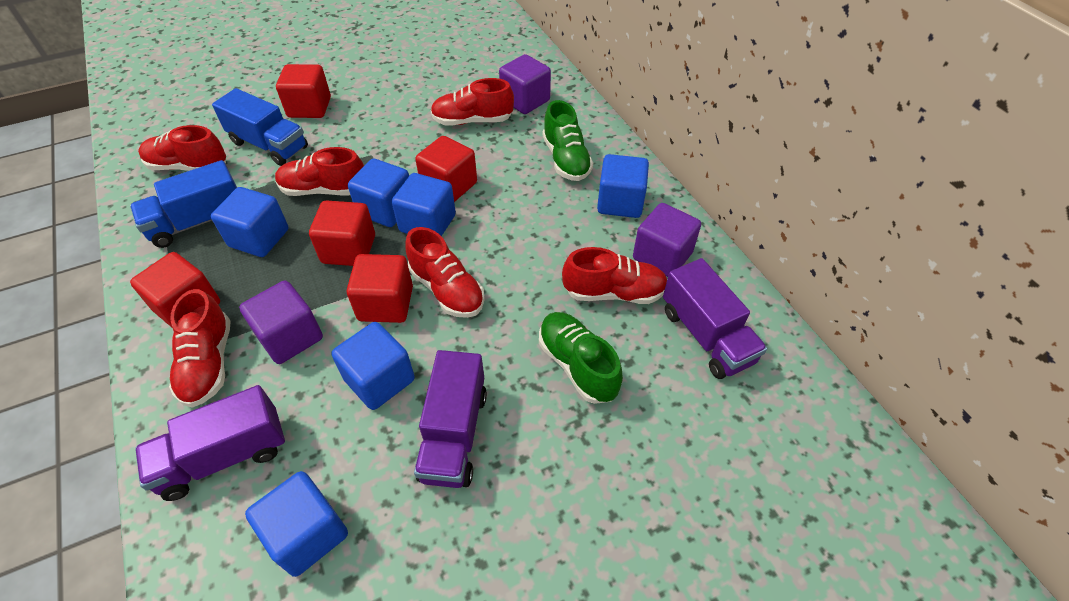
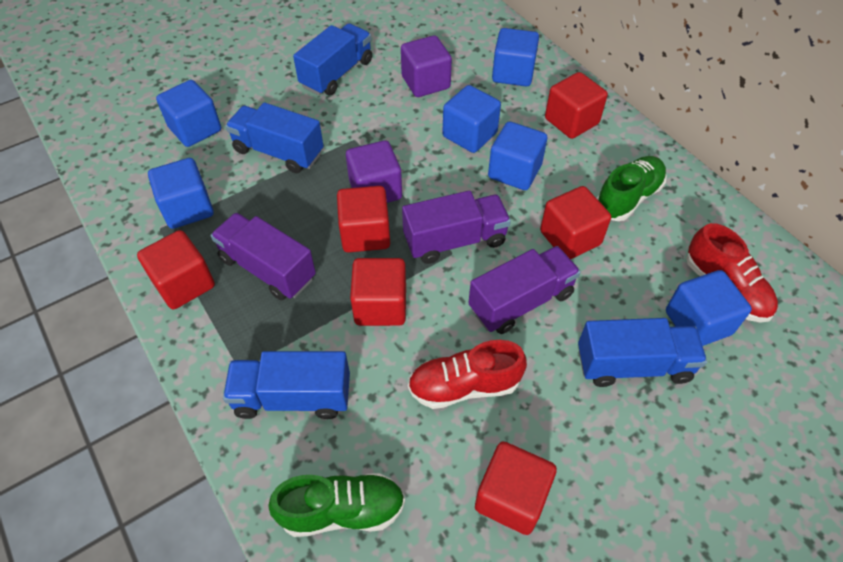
blue truck: 2 -> 4
purple cube: 3 -> 2
red cube: 5 -> 6
red shoe: 6 -> 2

